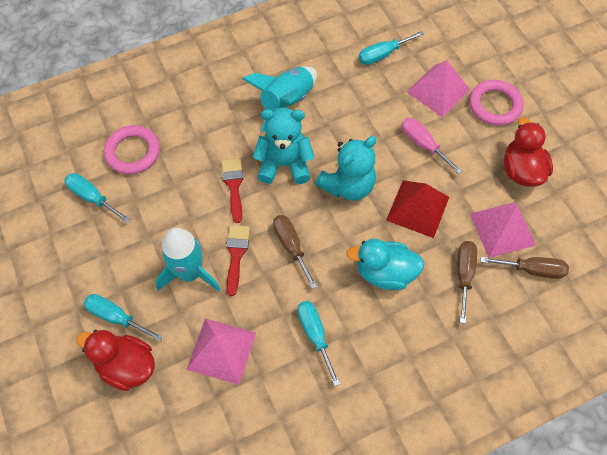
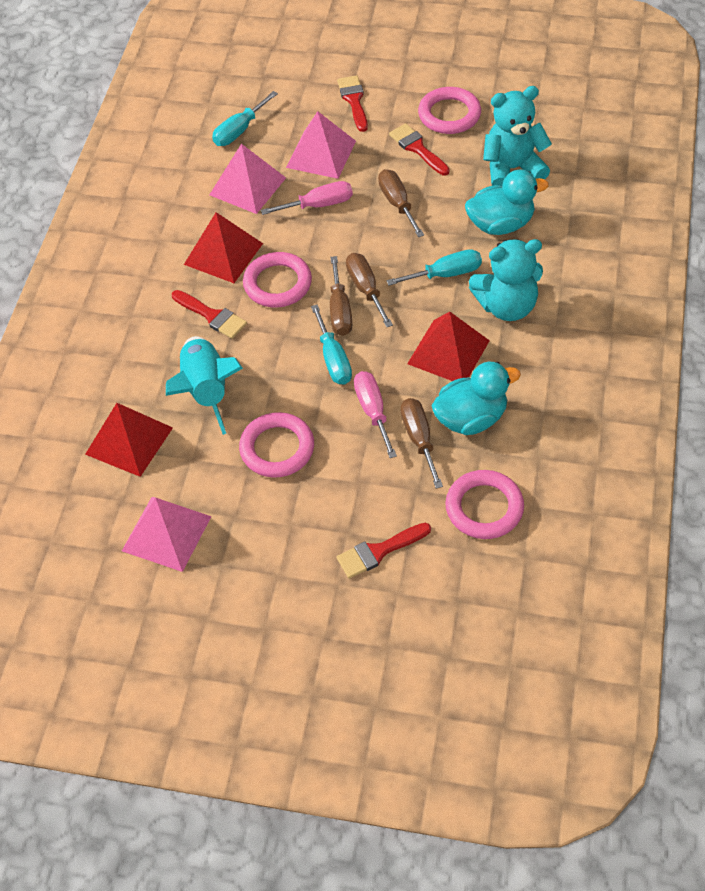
brown screwdriver: 3 -> 4
pink ring: 2 -> 4
pink screwdriver: 1 -> 2
red brush: 2 -> 4
red duck: 2 -> 0
red pyramid: 1 -> 3
turquoise duck: 1 -> 2
turquoise rocket: 2 -> 1
turquoise screwdriver: 4 -> 3

